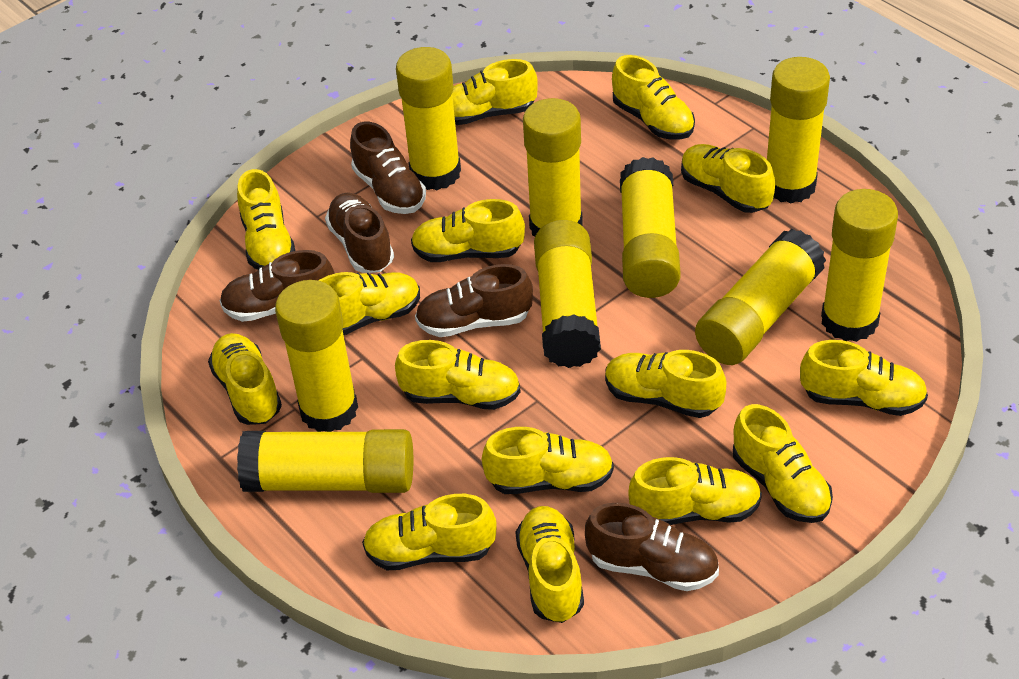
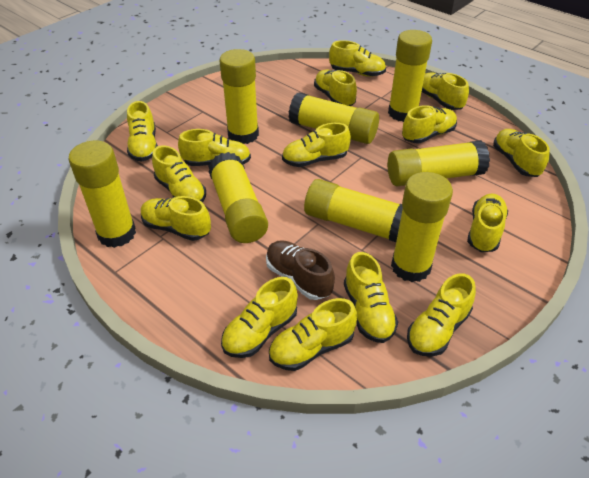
brown shoe: 5 -> 1
yellow glue stick: 9 -> 8

